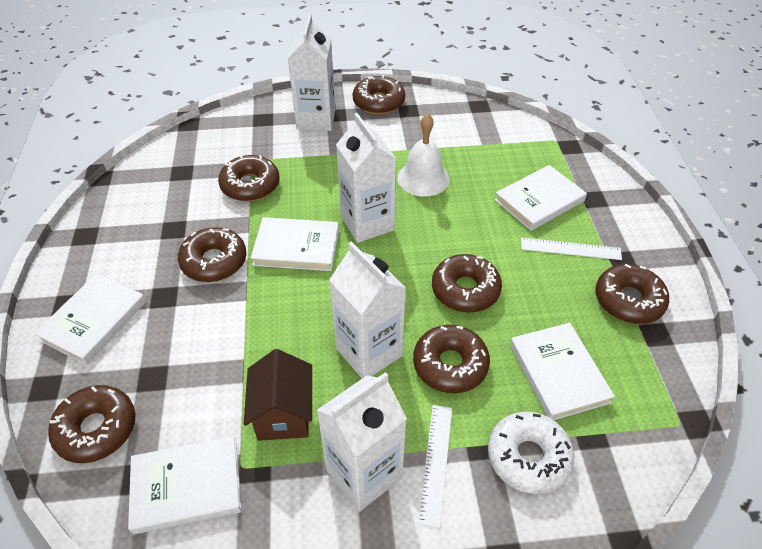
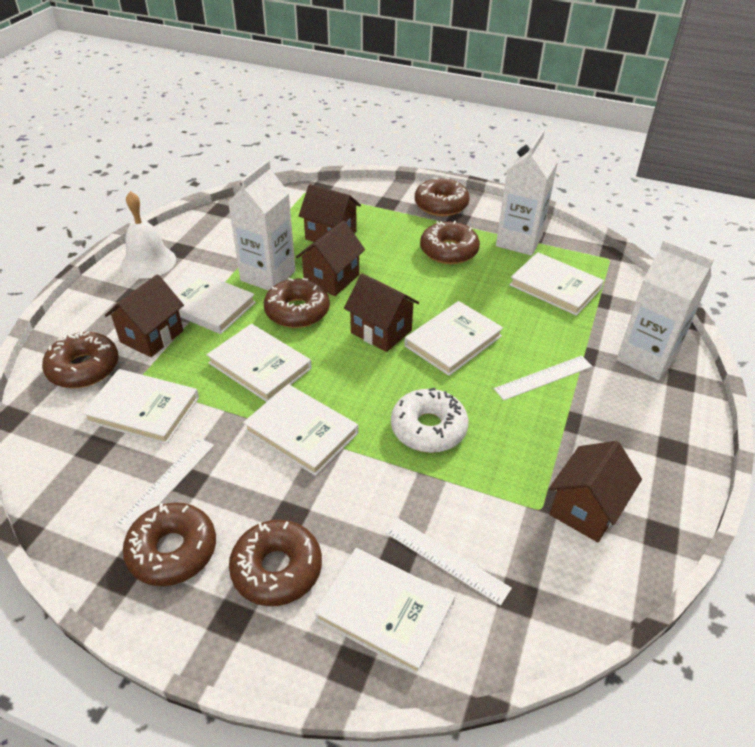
brown donut: 7 -> 6
brown house: 1 -> 5
white book: 5 -> 7
white carton: 4 -> 3
white ruler: 2 -> 3

